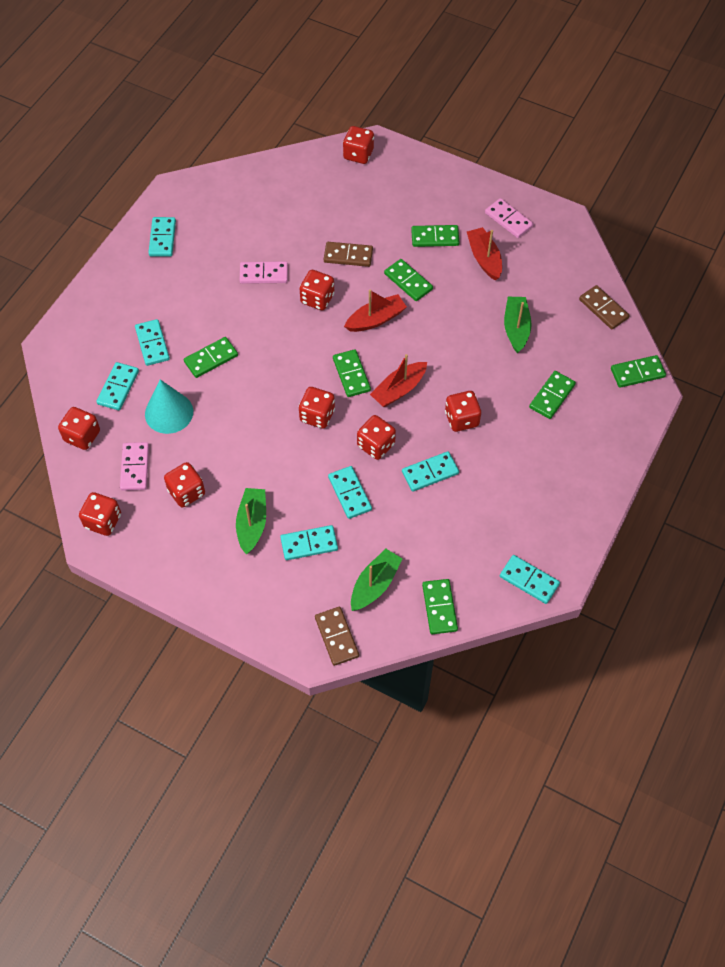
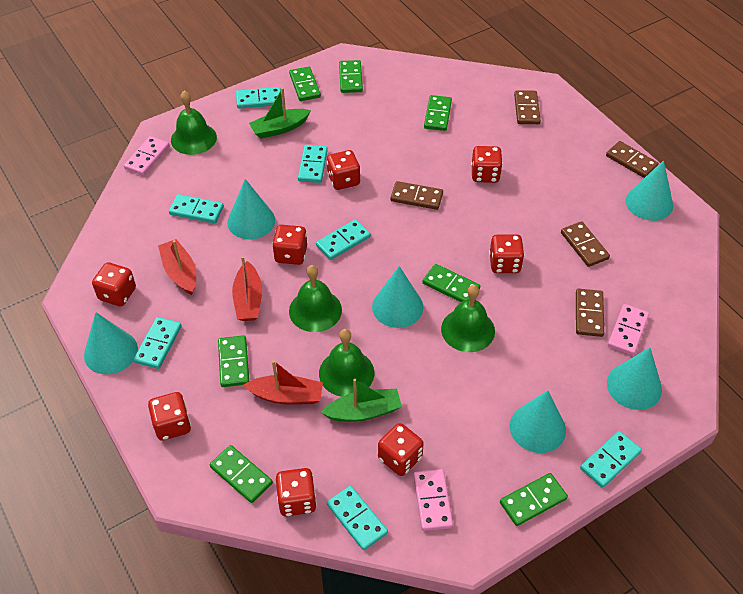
brown domino: 3 -> 5
green bell: 0 -> 4
green boat: 3 -> 2
turquoise cone: 1 -> 6

